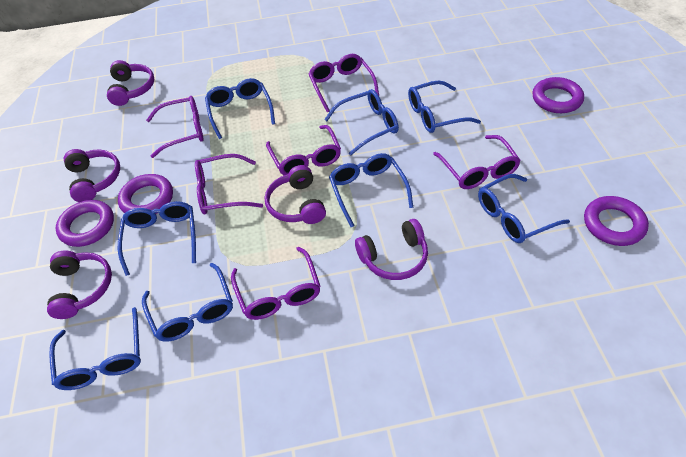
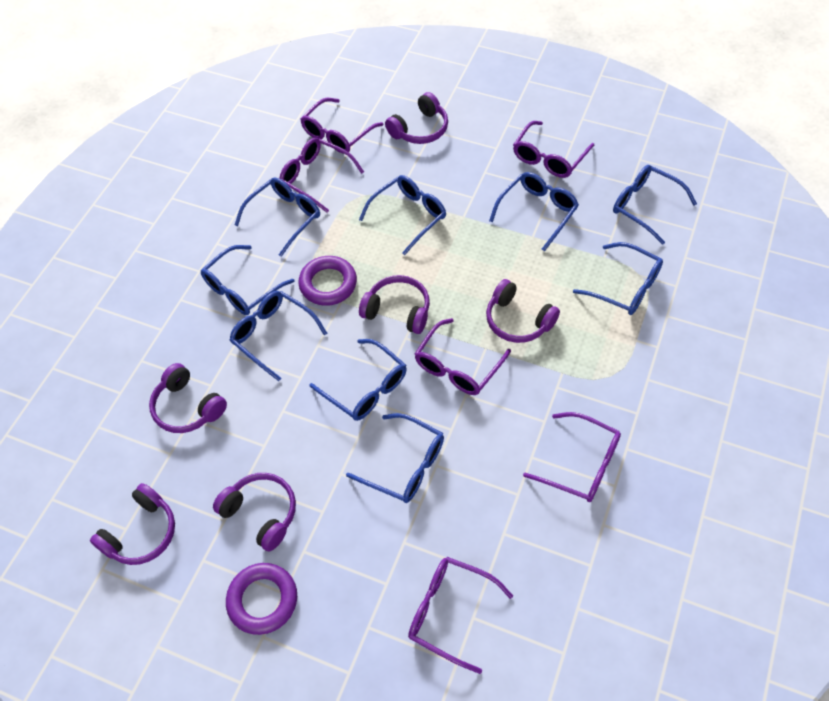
blue glasses: 8 -> 9
purple headphones: 5 -> 6
purple ring: 4 -> 2

